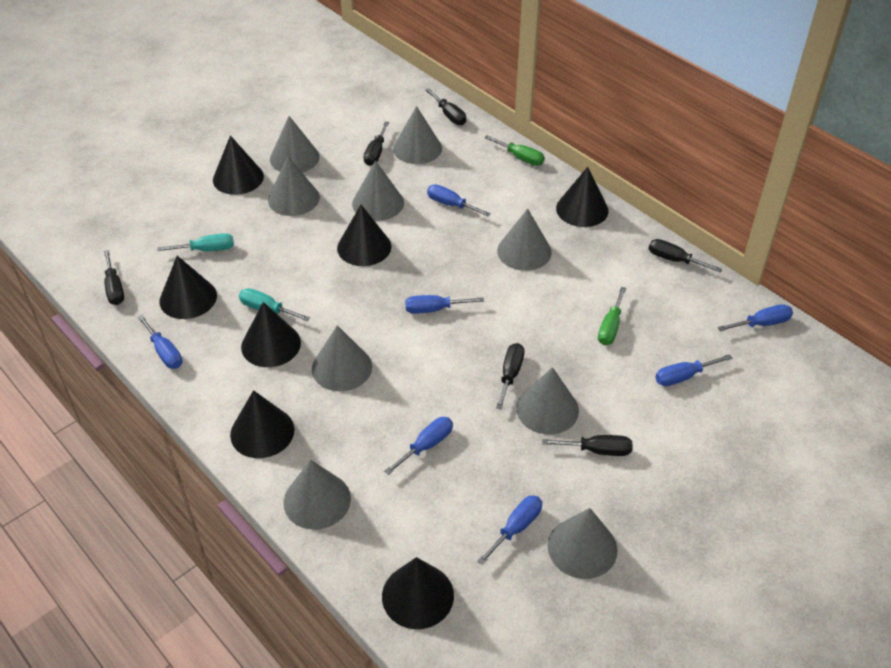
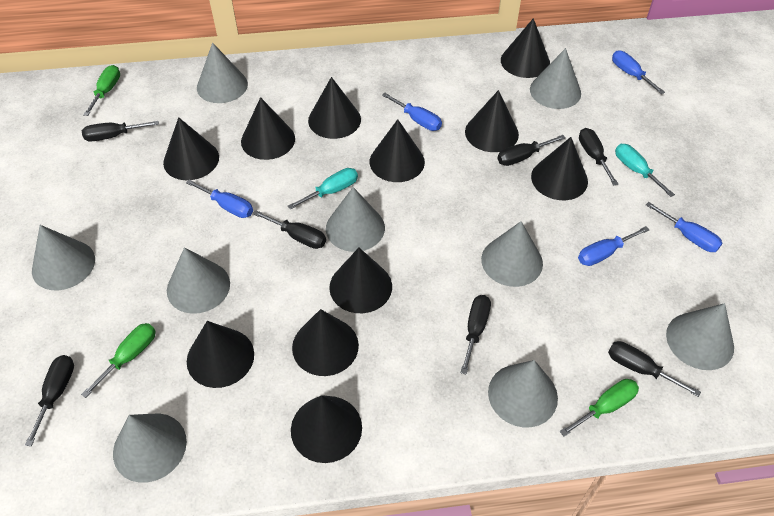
black cone: 7 -> 11
black screwdriver: 6 -> 7
blue screwdriver: 7 -> 5
green screwdriver: 2 -> 3

